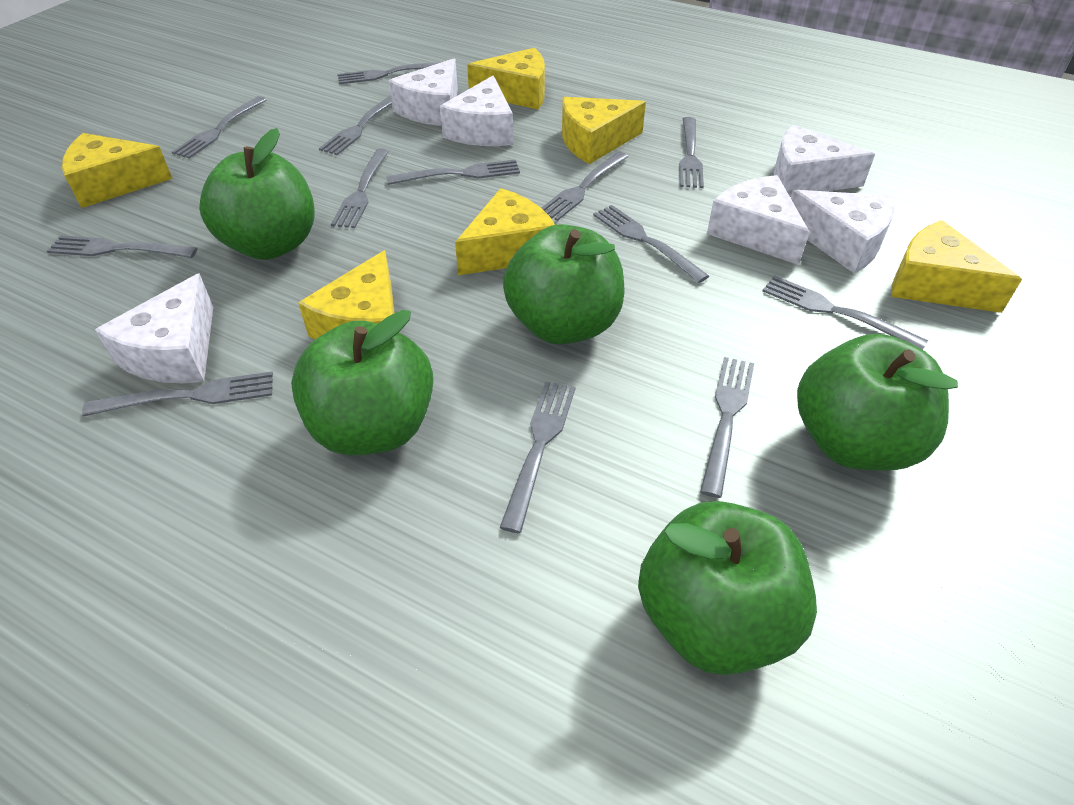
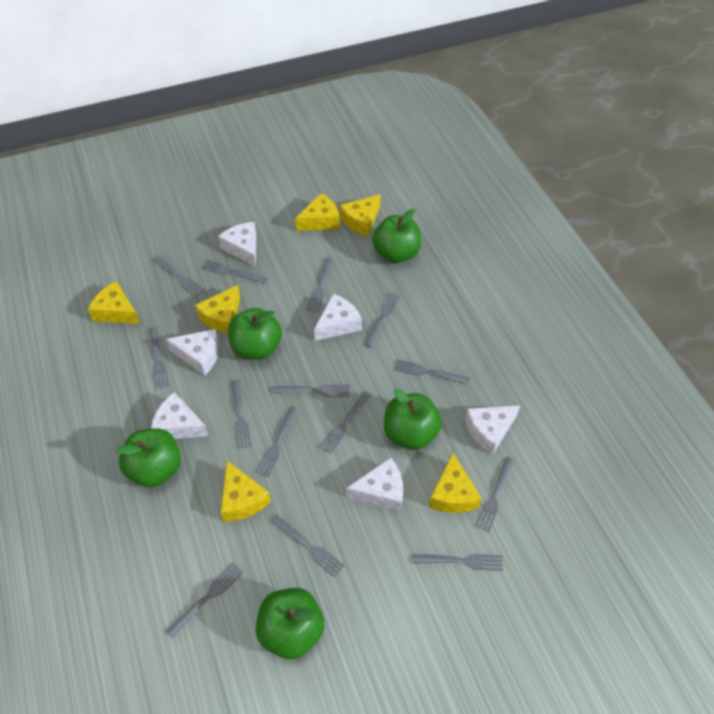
grey fork: 13 -> 14

